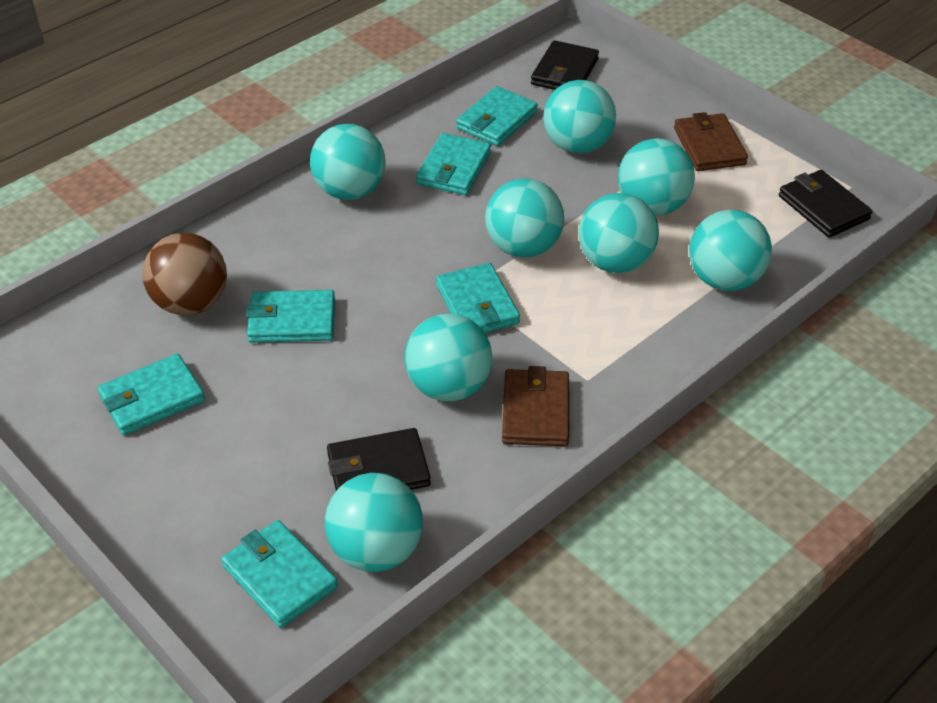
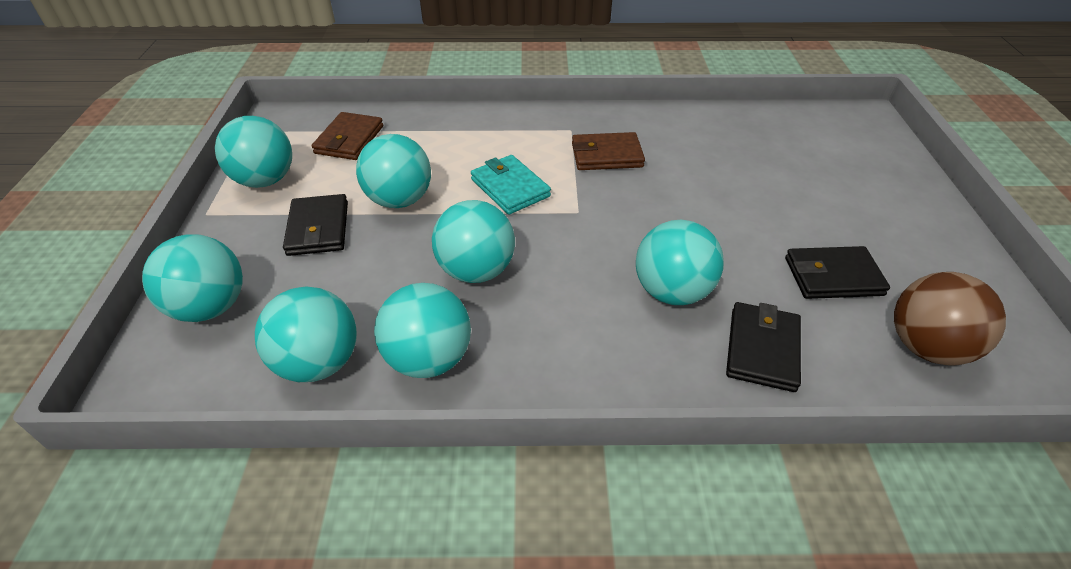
turquoise ball: 8 -> 7
turquoise wallet: 6 -> 1

